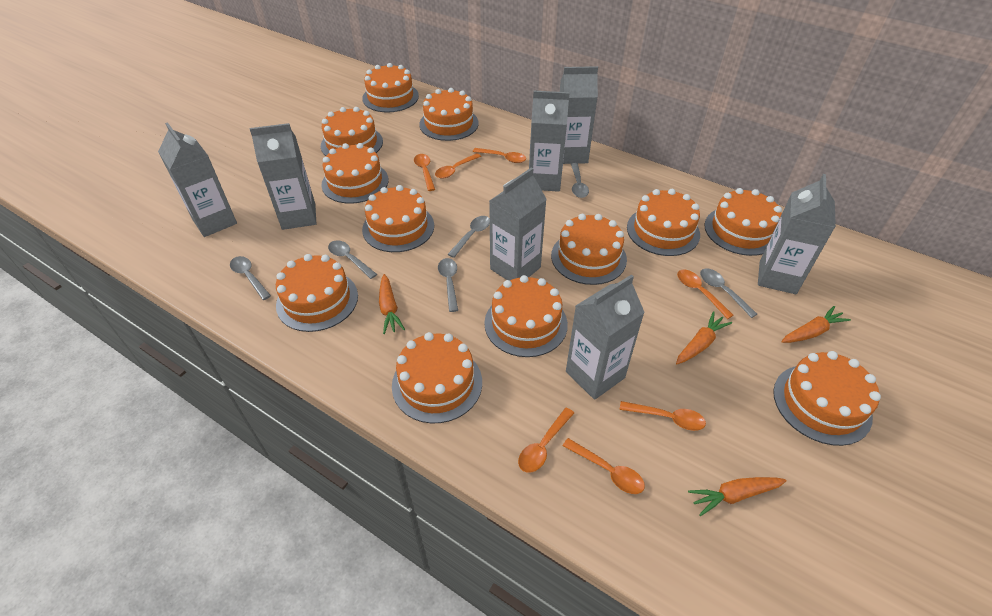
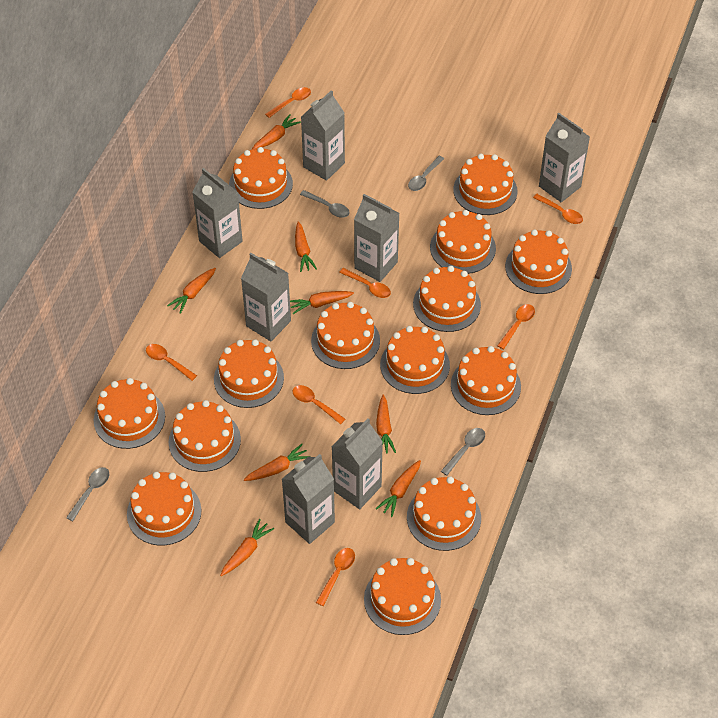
grey spoon: 6 -> 4
orange cake: 12 -> 14
orange carrot: 4 -> 8

